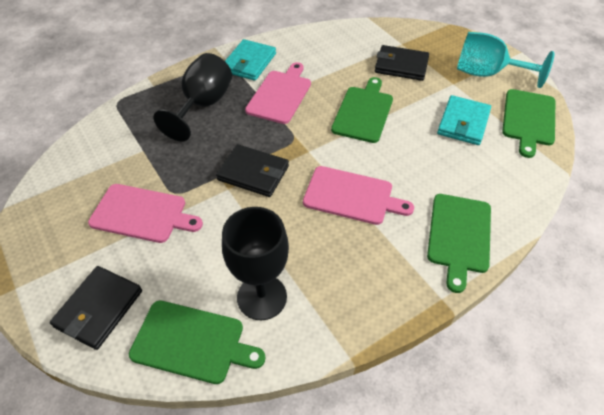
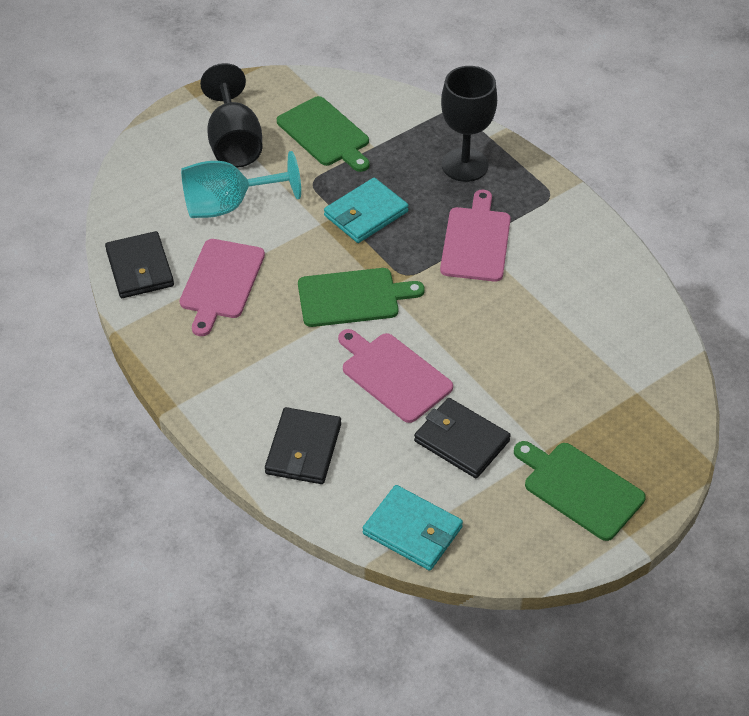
green cutting board: 4 -> 3

